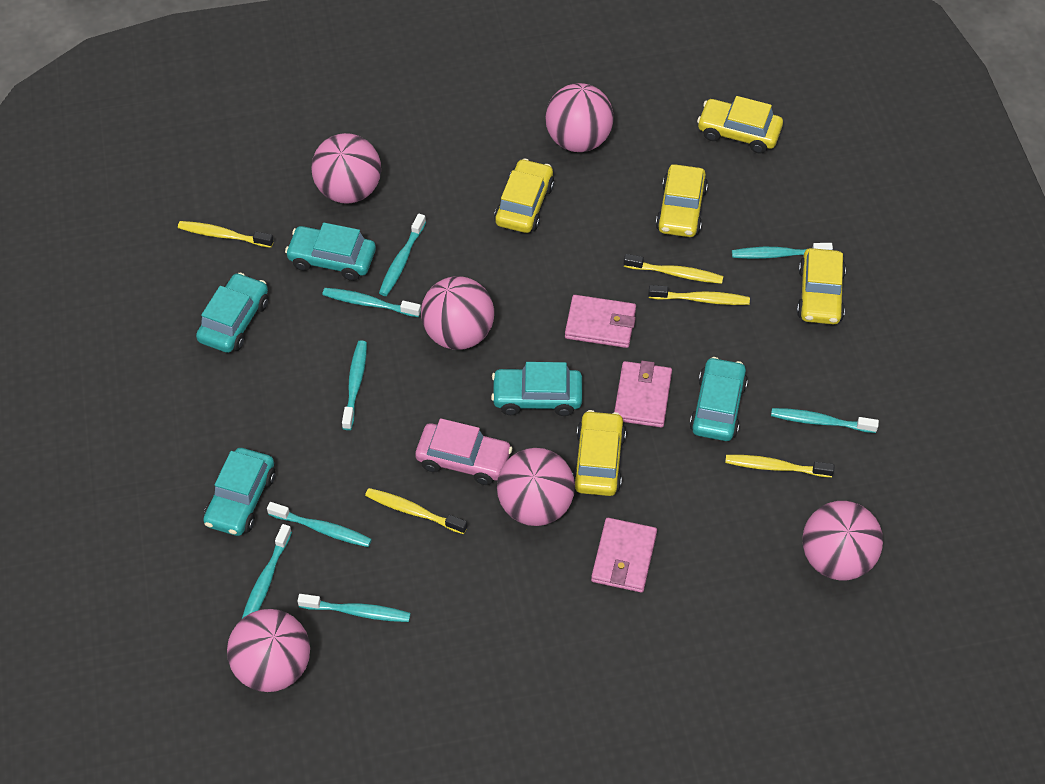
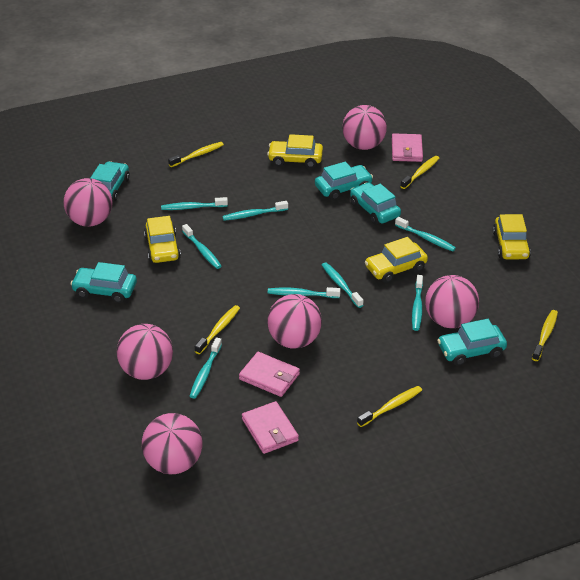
pink car: 1 -> 0
yellow car: 5 -> 4

